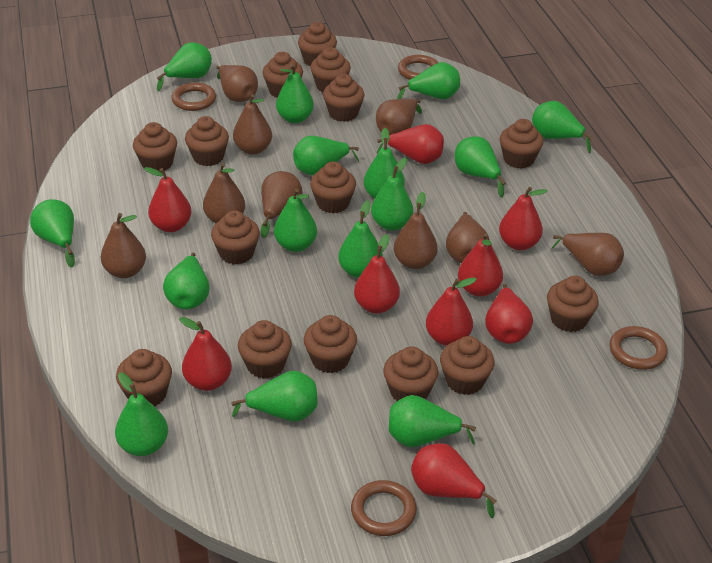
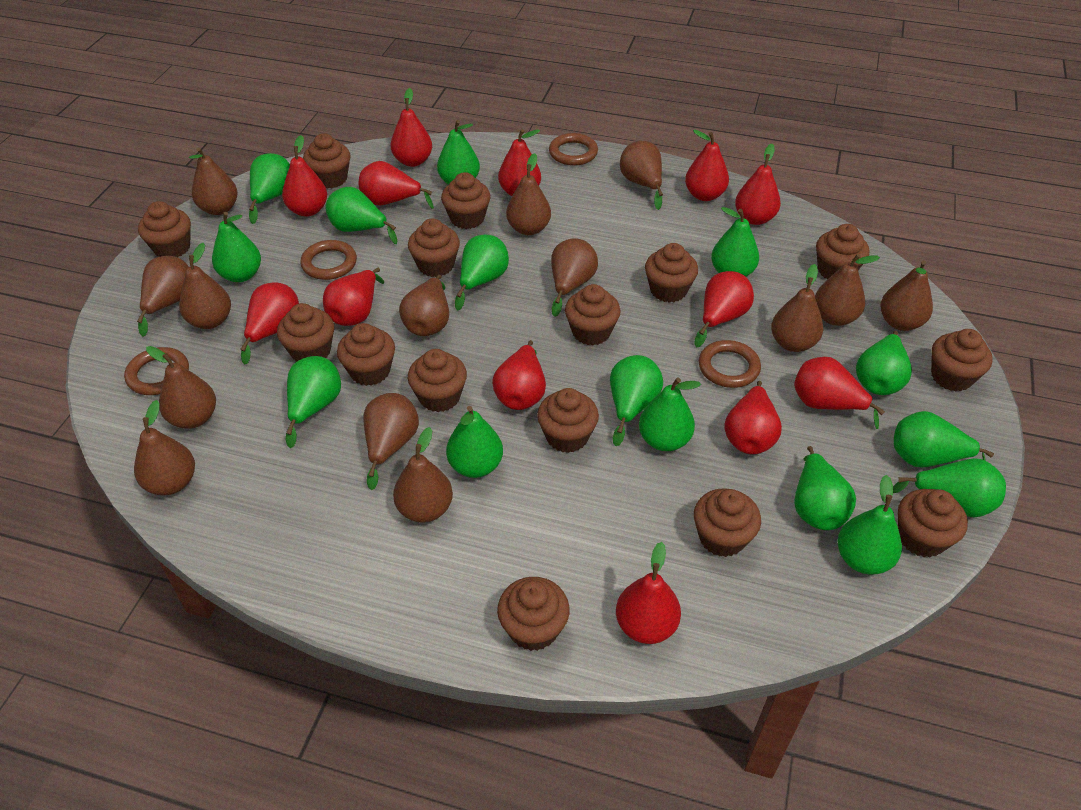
brown pear: 9 -> 14
red pear: 9 -> 13

